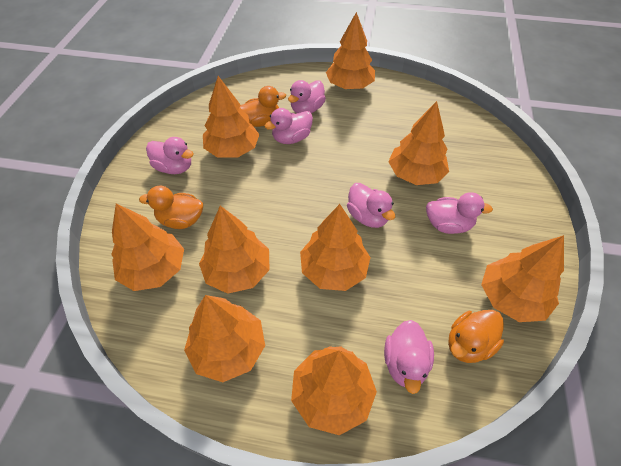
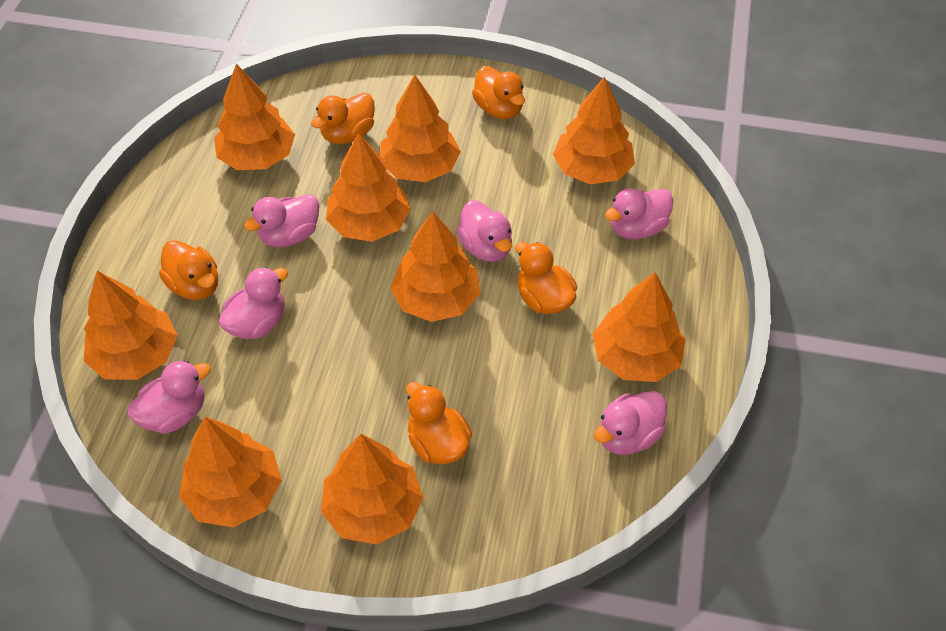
orange duck: 3 -> 5

